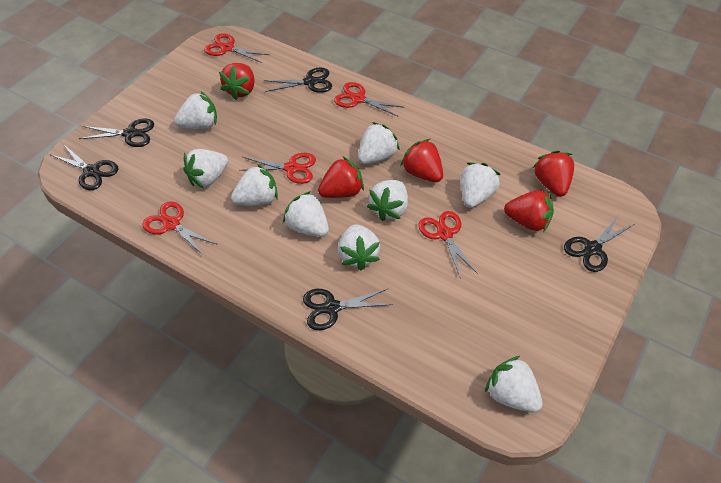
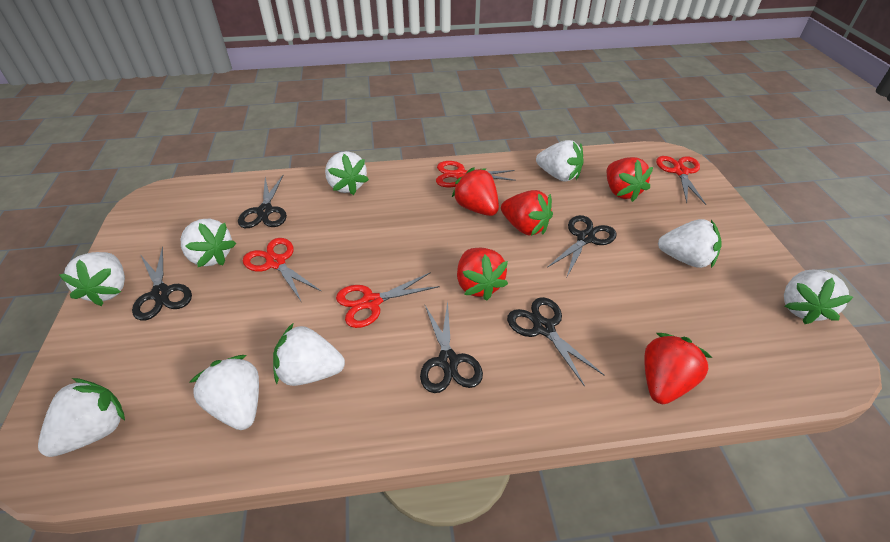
red scissors: 5 -> 4

